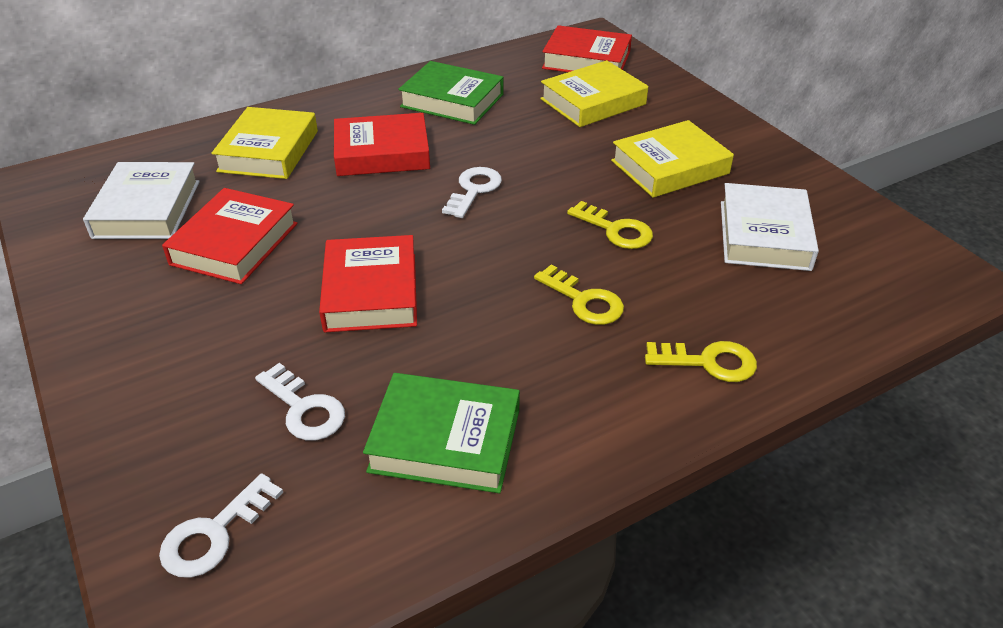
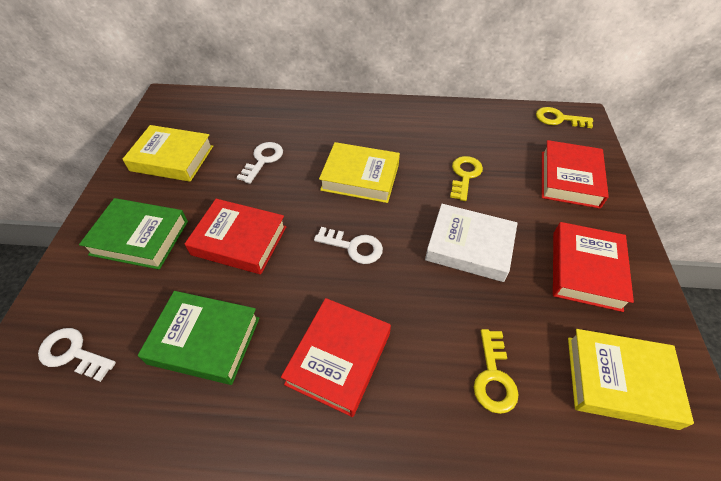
white book: 2 -> 1

